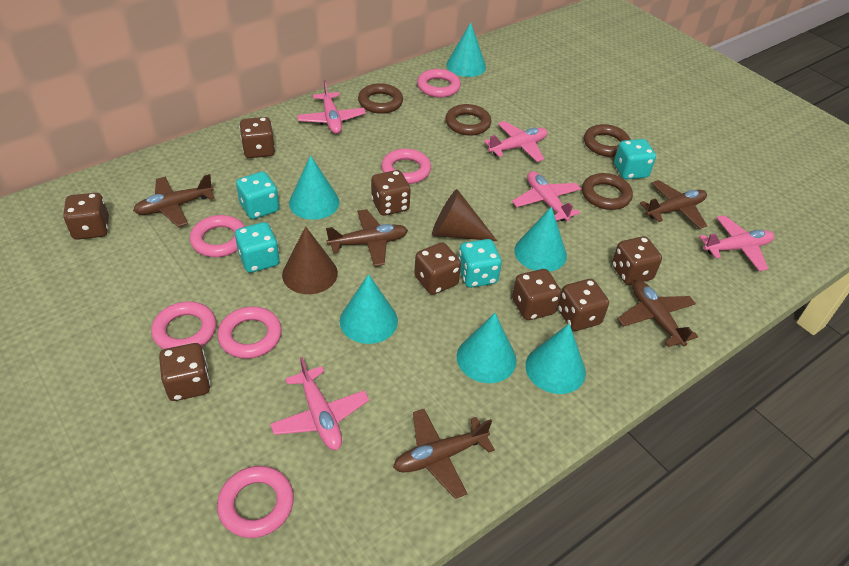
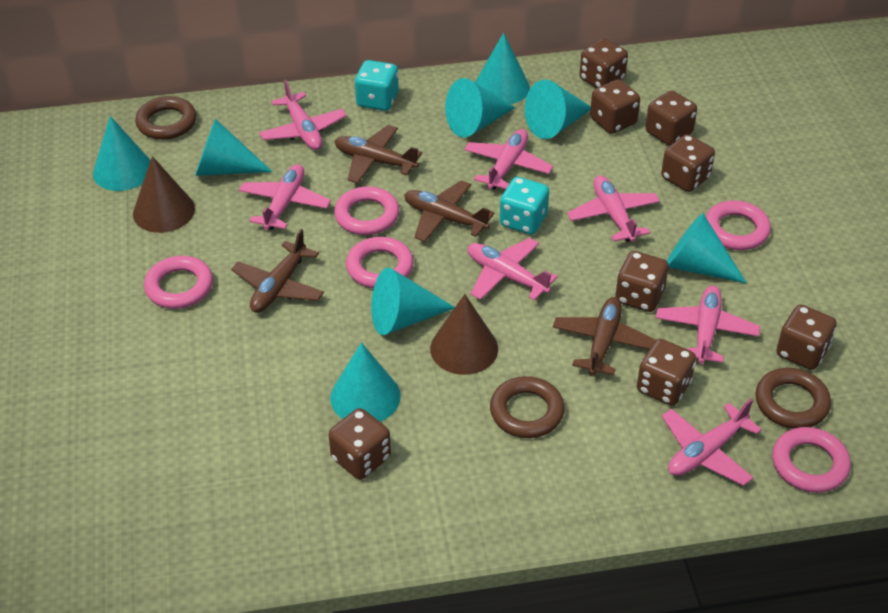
brown plane: 5 -> 4
brown ring: 4 -> 3
pink plane: 5 -> 7
pink ring: 6 -> 5
turquoise cone: 6 -> 8
turquoise dice: 4 -> 2

